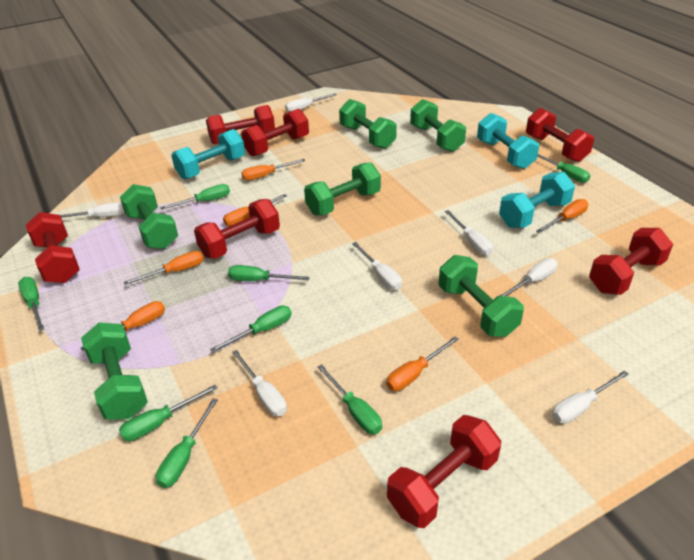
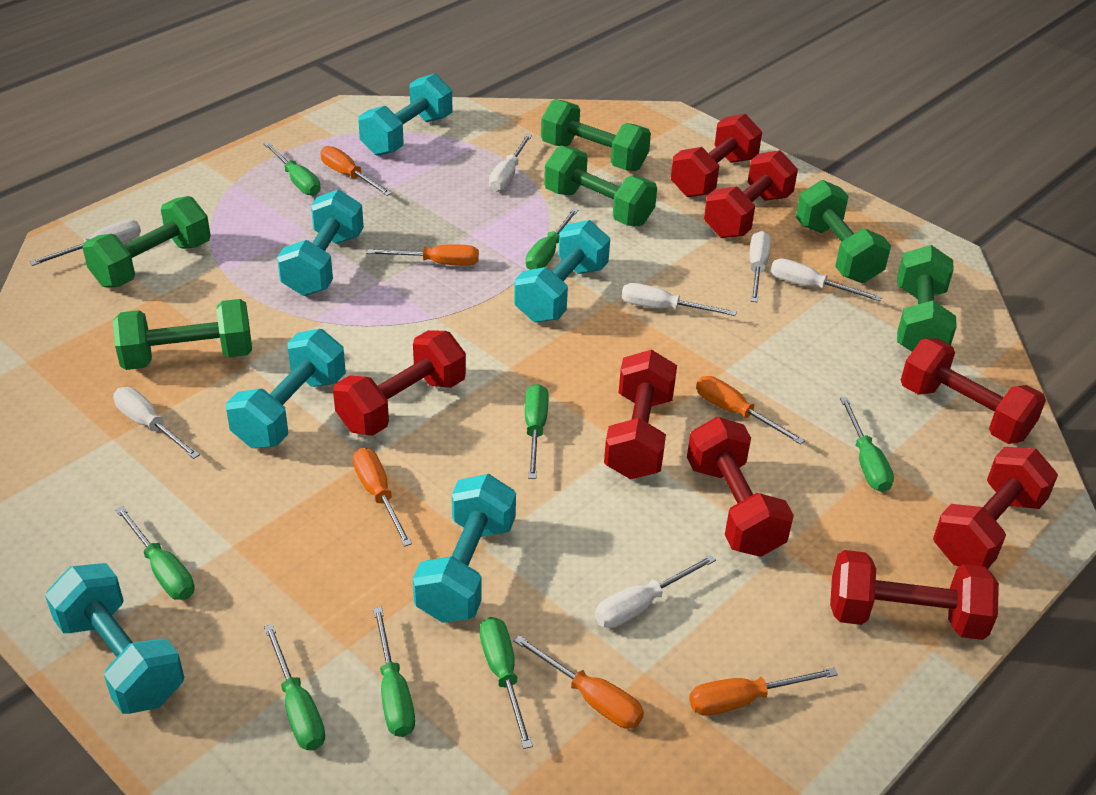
red dumbbell: 7 -> 8
turquoise dumbbell: 3 -> 6

